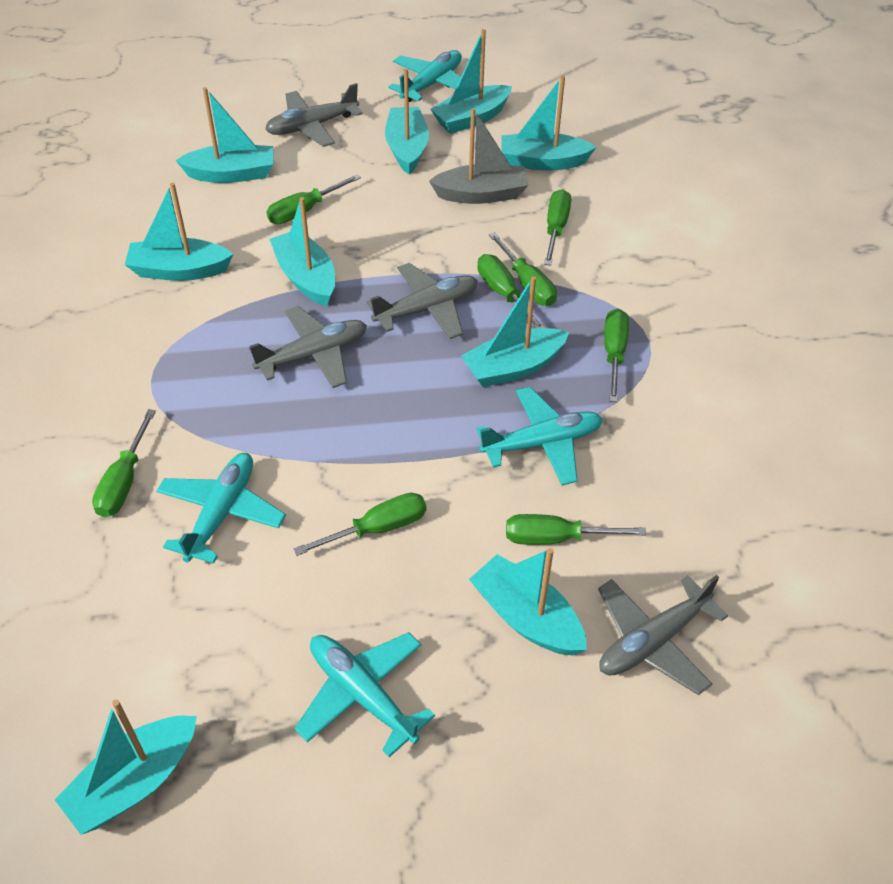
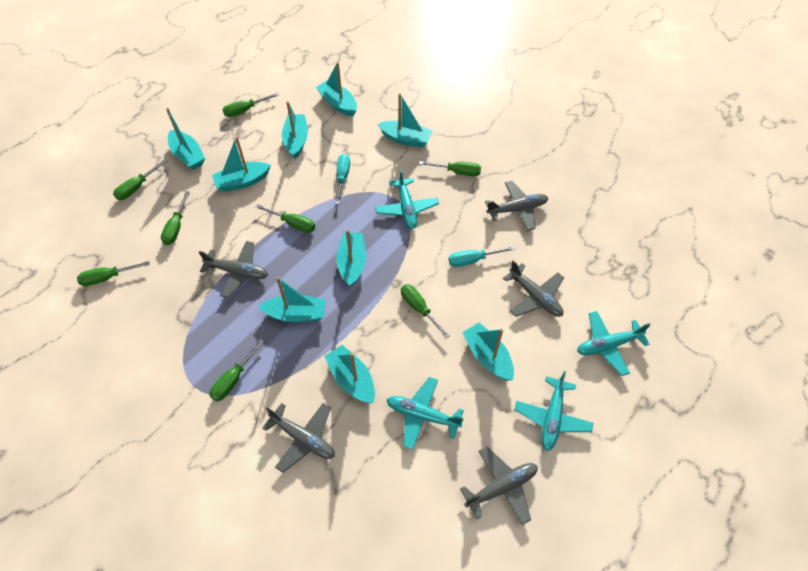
grey boat: 1 -> 0
grey plane: 4 -> 5
turquoise screwdriver: 0 -> 2

